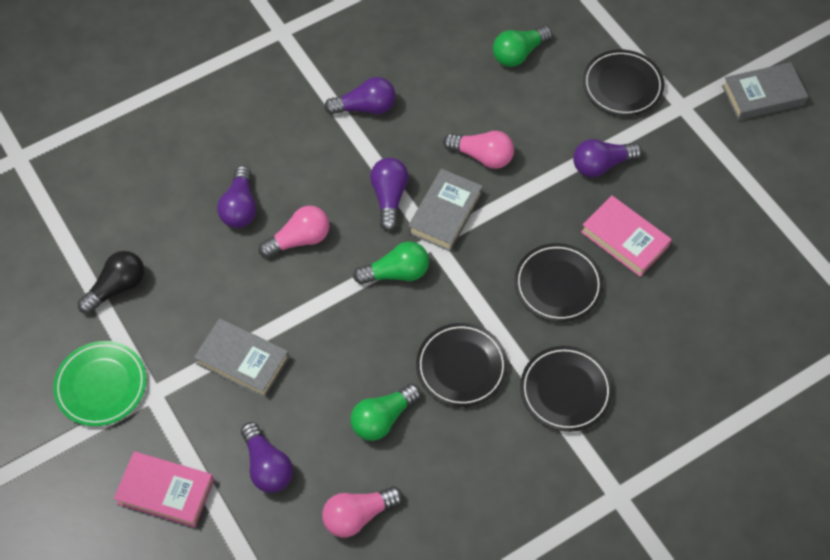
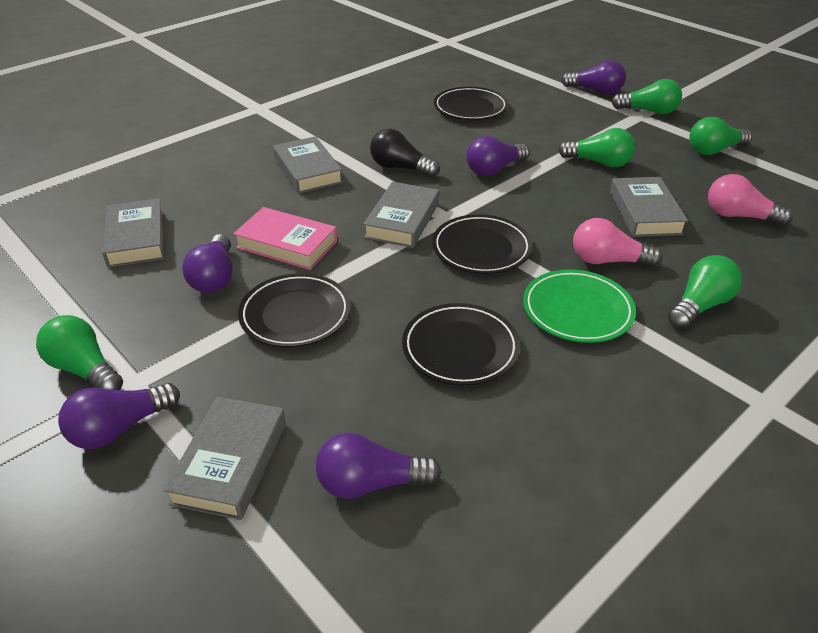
green light bulb: 3 -> 5
grey book: 3 -> 5
pink book: 2 -> 1
pink light bulb: 3 -> 2

